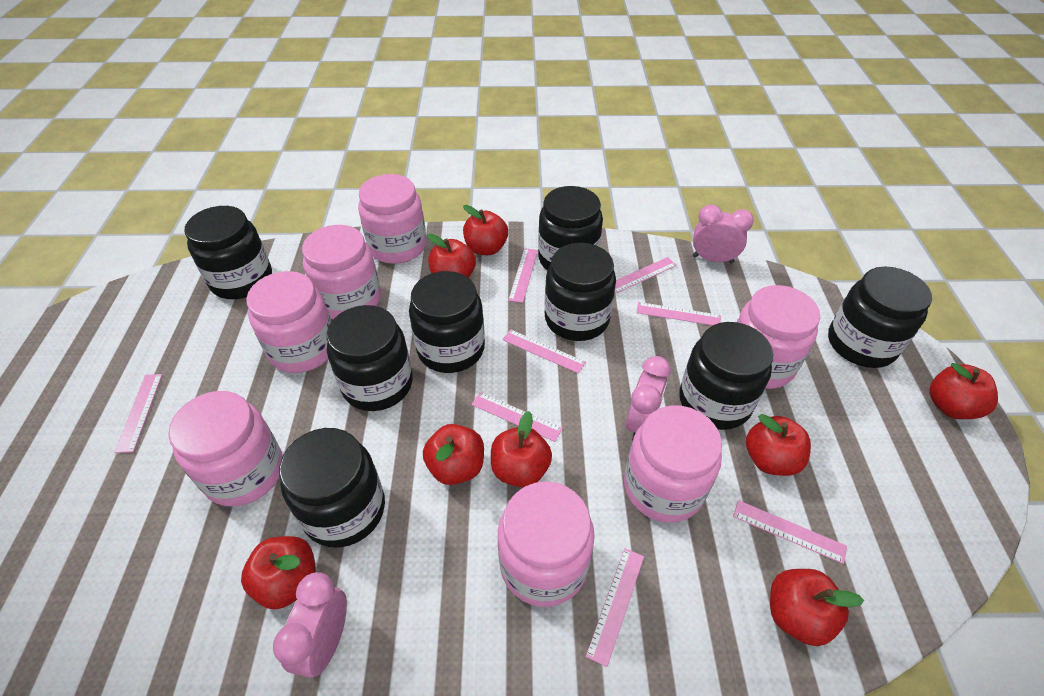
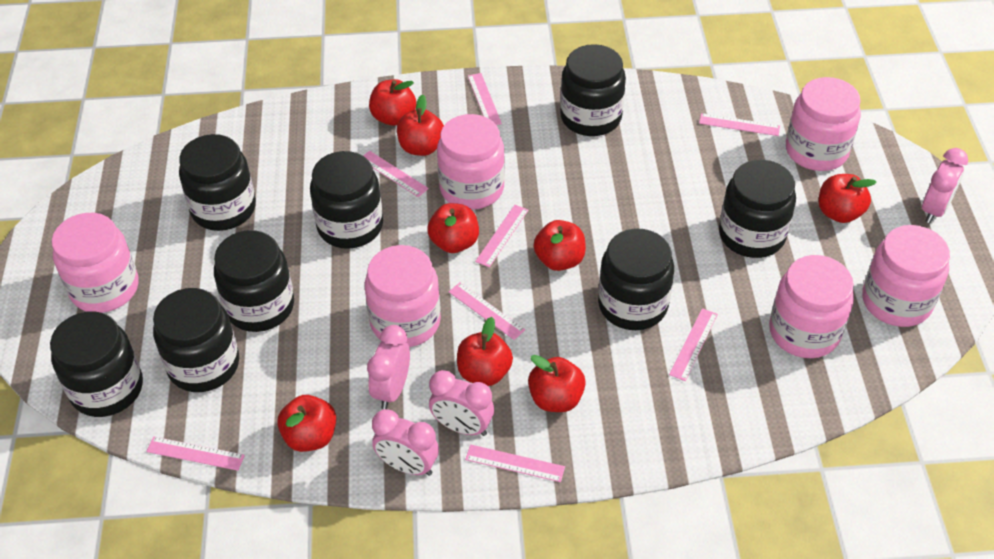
pink clock: 3 -> 4
pink jar: 7 -> 6

